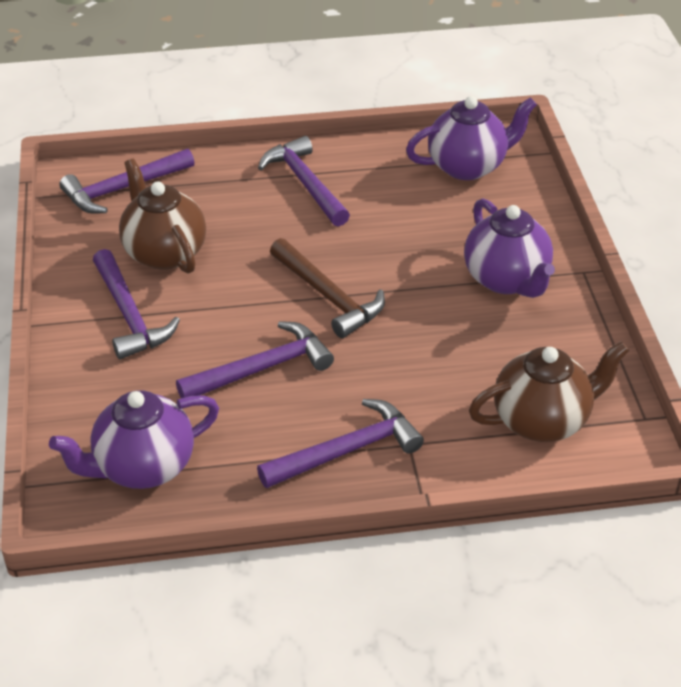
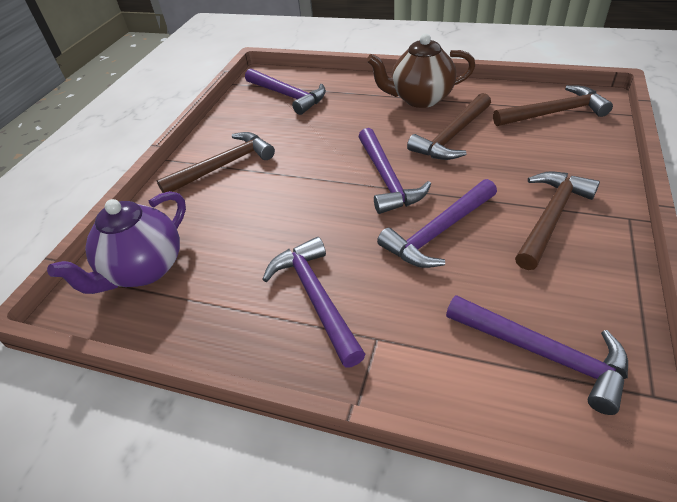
brown hammer: 1 -> 4
brown teapot: 2 -> 1
purple teapot: 3 -> 1

